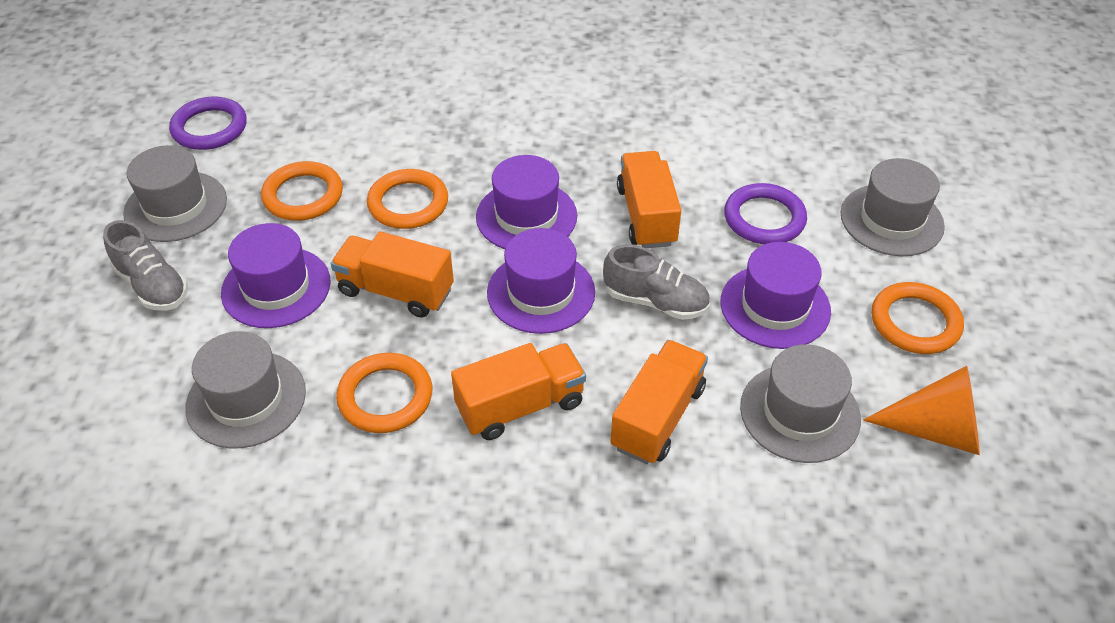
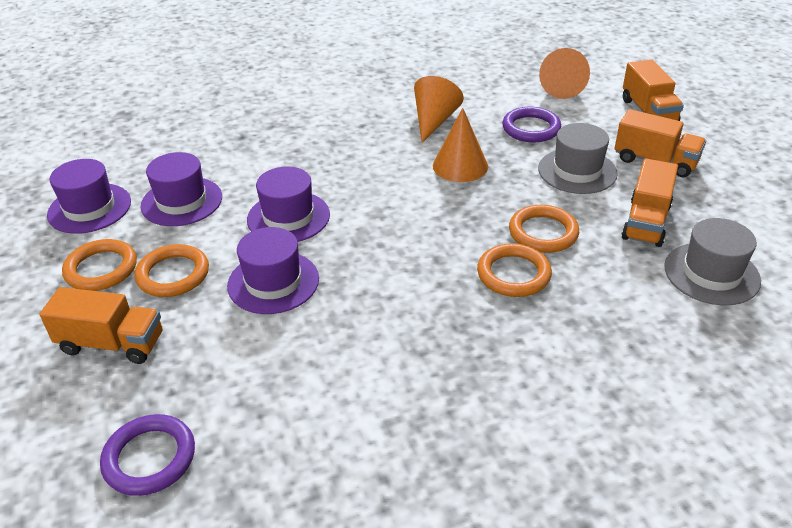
grey hat: 4 -> 2
grey shoe: 2 -> 0
orange cone: 1 -> 3

